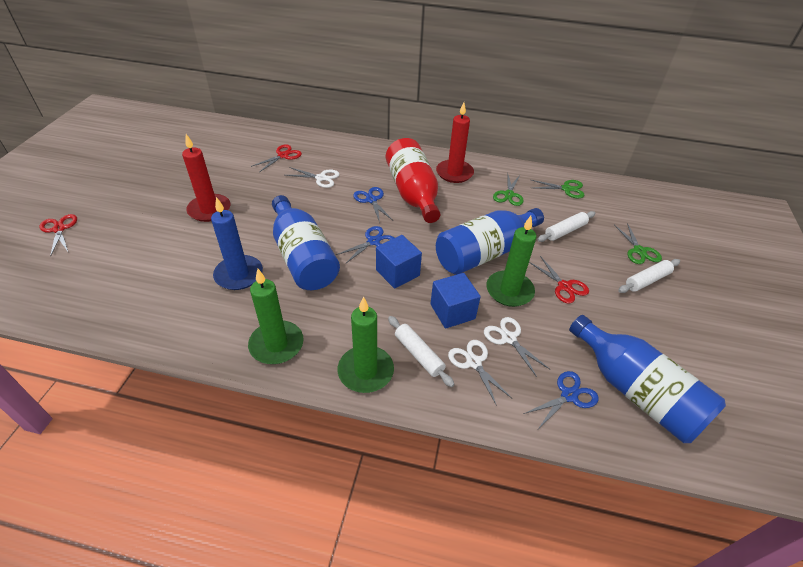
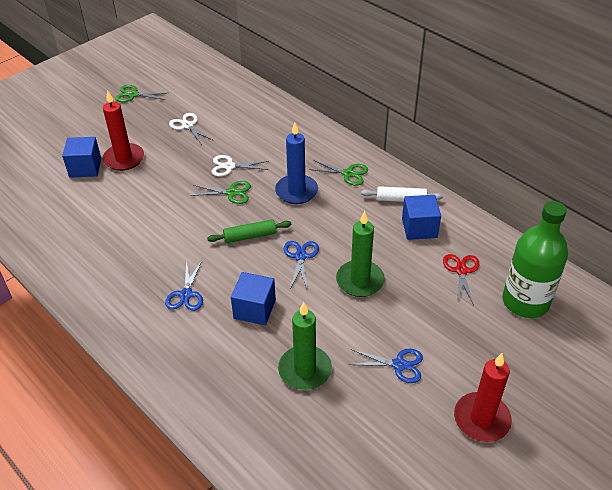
blue bottle: 3 -> 0
blue cube: 2 -> 3
green bottle: 0 -> 1
green candle: 3 -> 2
green rolling pin: 0 -> 1
red bottle: 1 -> 0
red scissors: 3 -> 1
white rolling pin: 3 -> 1
white scissors: 3 -> 2

